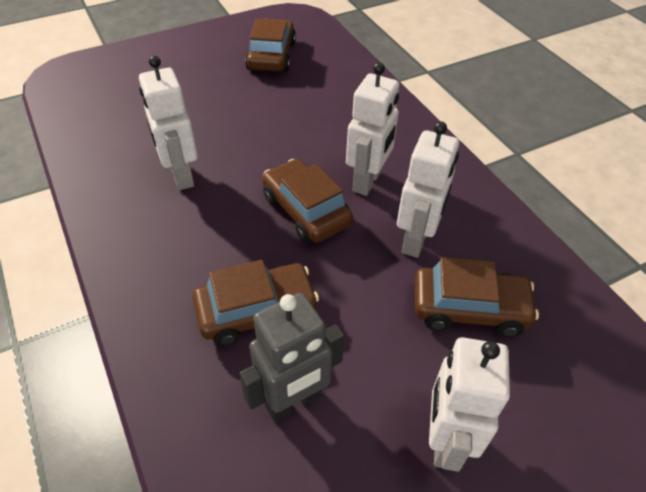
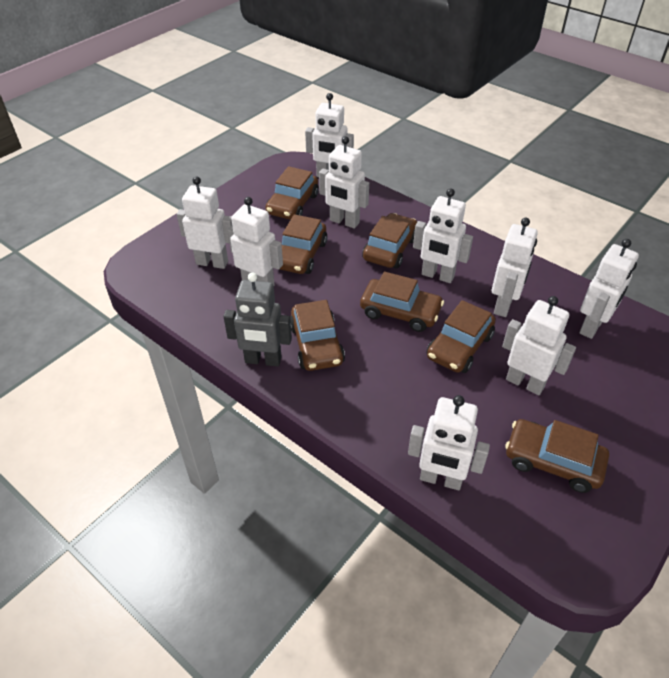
brown car: 4 -> 7
white robot: 4 -> 9

